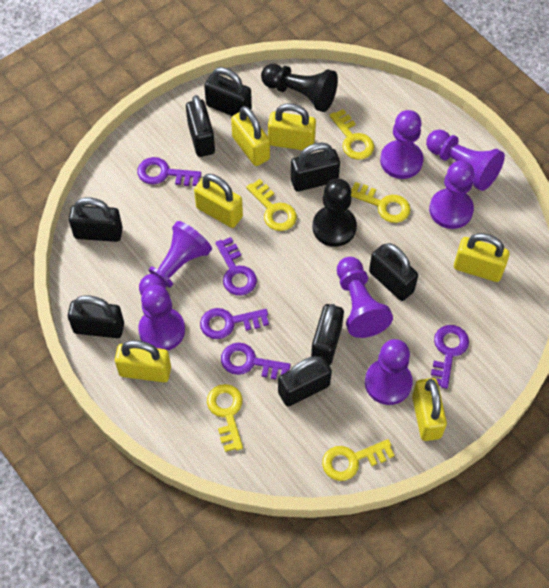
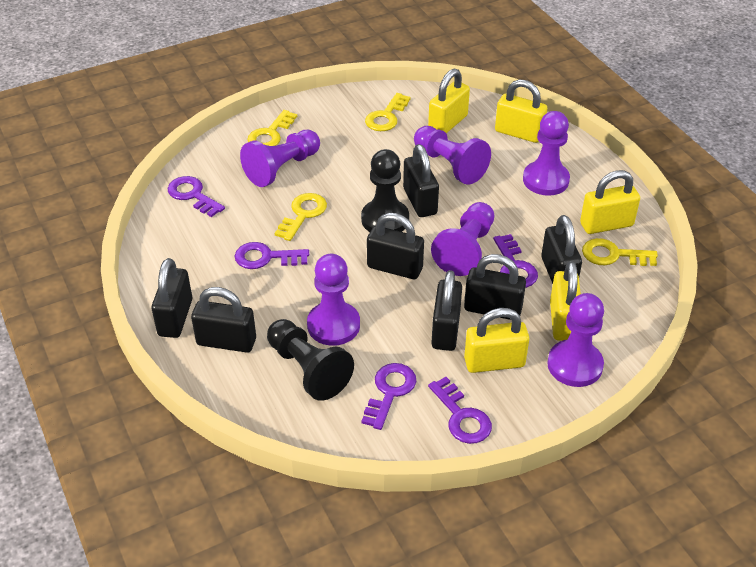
black padlock: 8 -> 7
purple pawn: 7 -> 6
yellow key: 5 -> 4
yellow padlock: 6 -> 5

